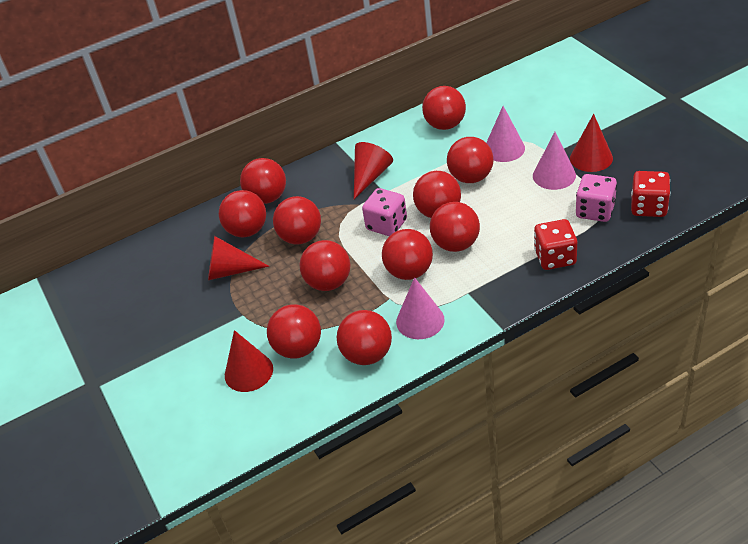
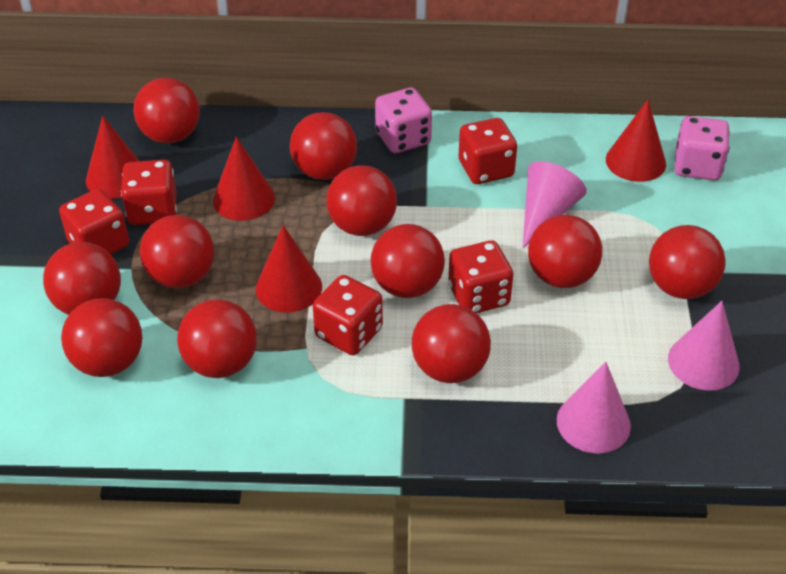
red dice: 2 -> 5

